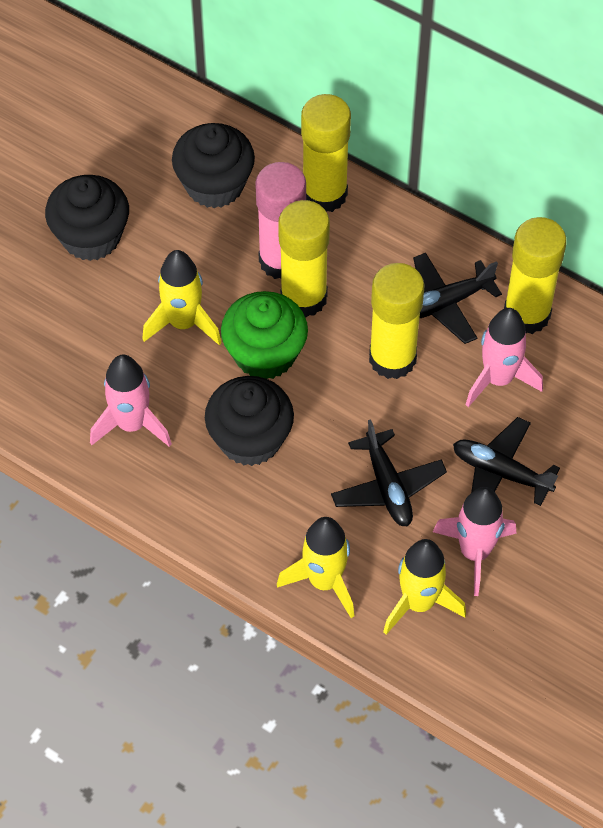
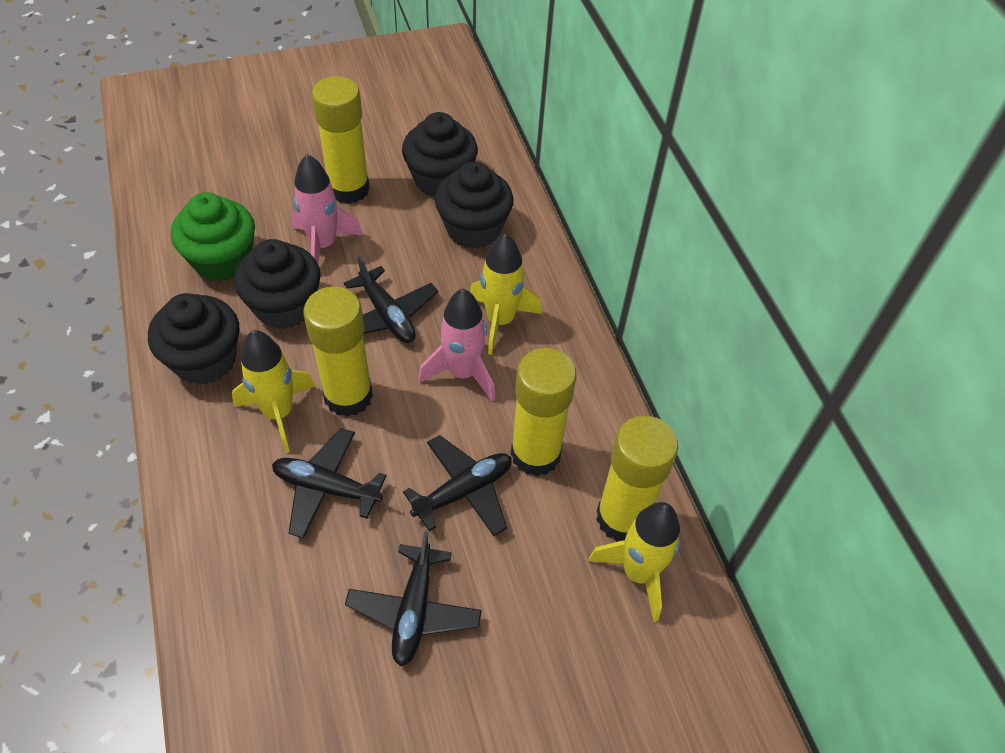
black cupcake: 3 -> 4
black plane: 3 -> 4
pink glue stick: 1 -> 0
pink rocket: 3 -> 2

